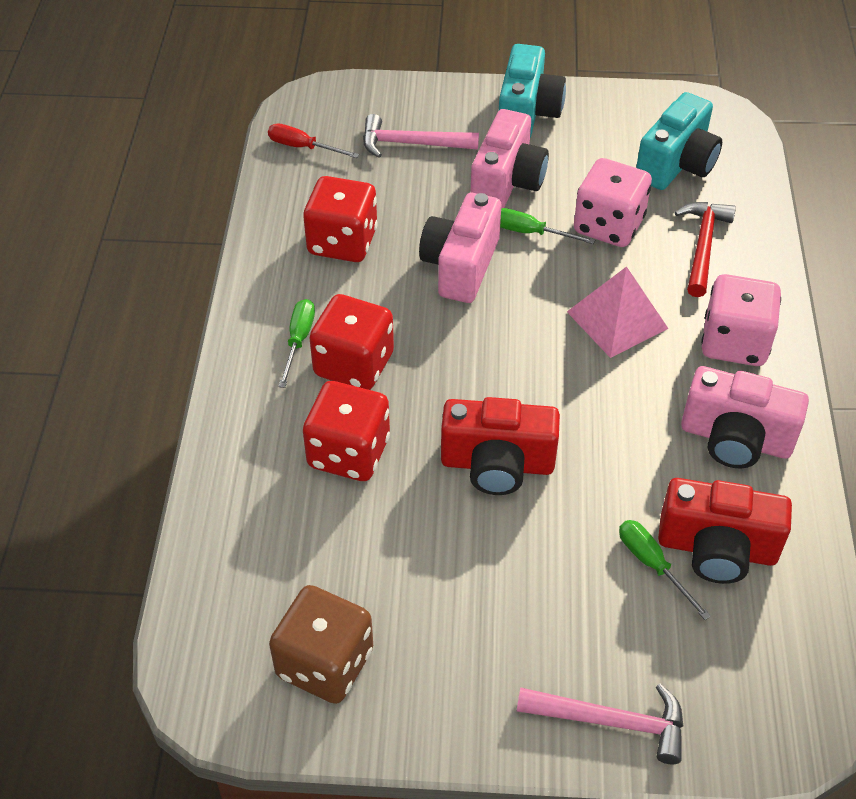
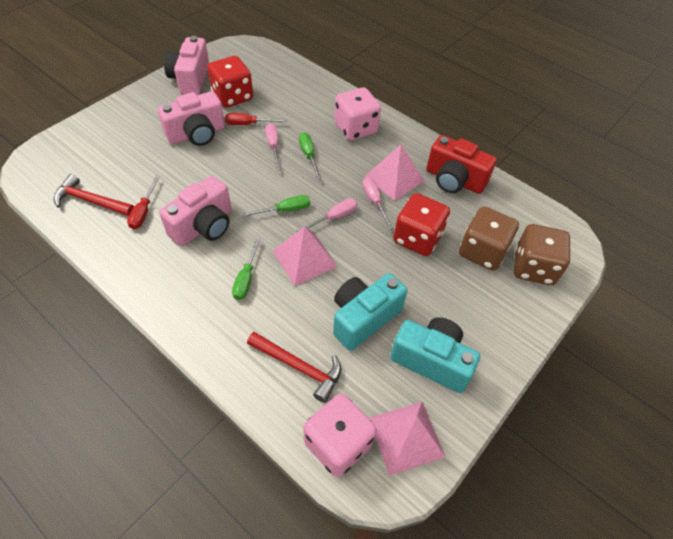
brown dice: 1 -> 2
pink hammer: 2 -> 0
pink pyramid: 1 -> 3
pink screwdriver: 0 -> 3
red camera: 2 -> 1
red dice: 3 -> 2
red hammer: 1 -> 2
red screwdriver: 1 -> 2

